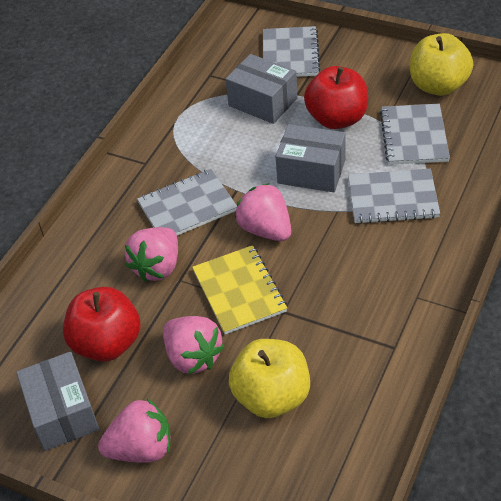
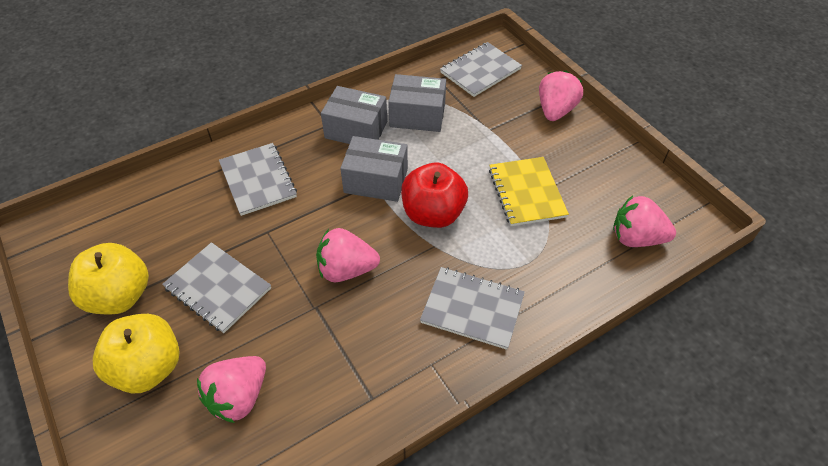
red apple: 2 -> 1

